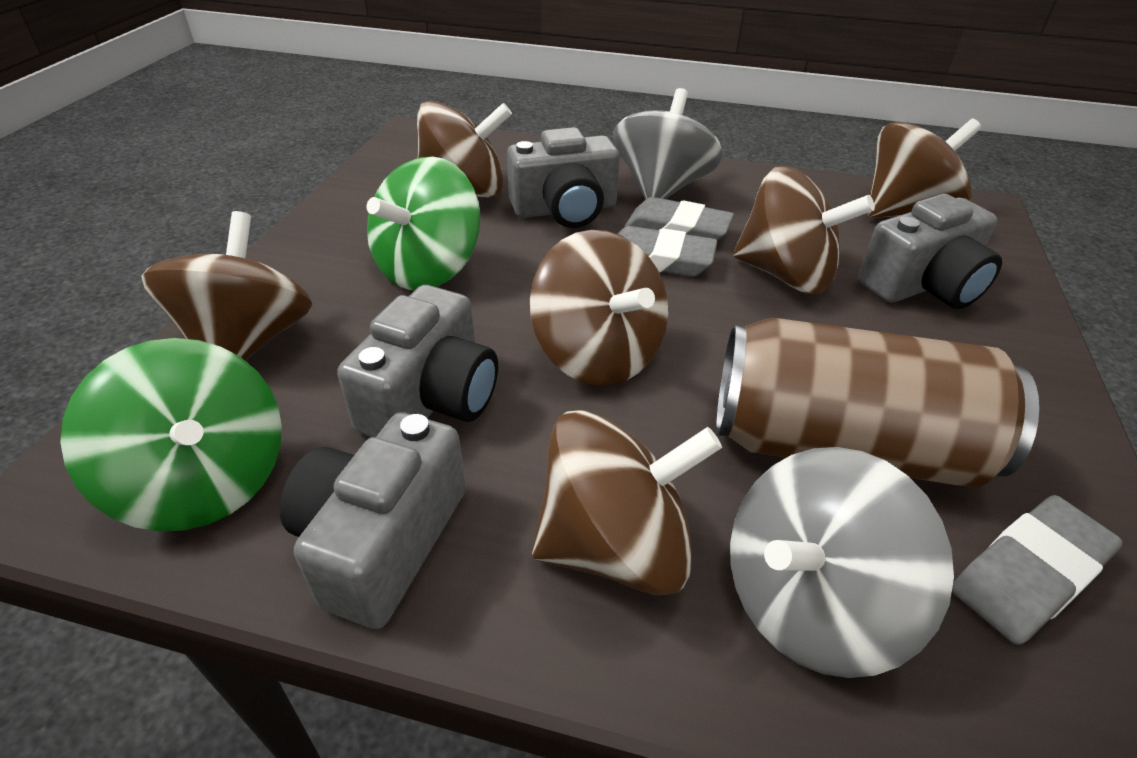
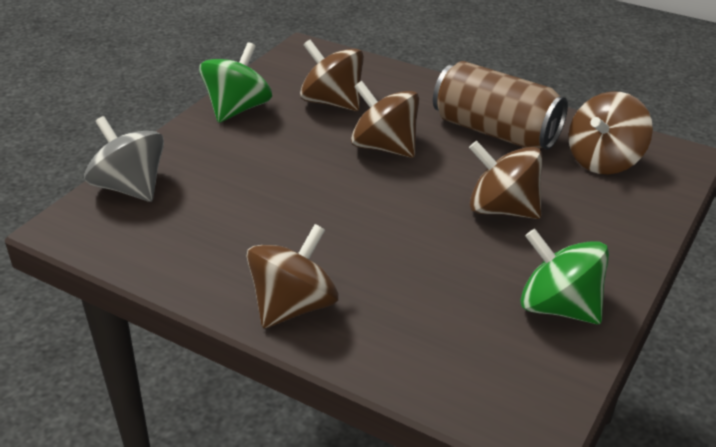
brown spinning top: 6 -> 5
grey camera: 4 -> 0
grey eraser: 3 -> 0
grey spinning top: 2 -> 1

